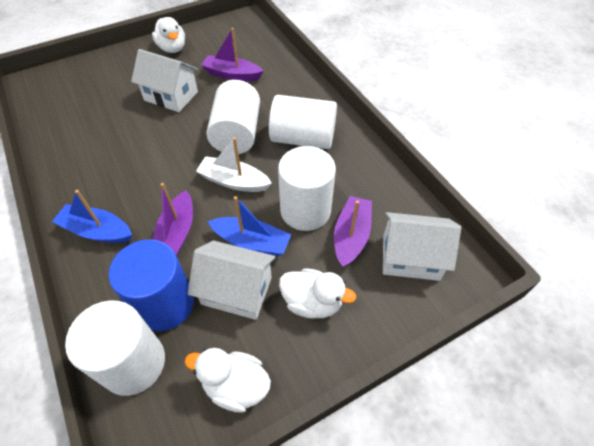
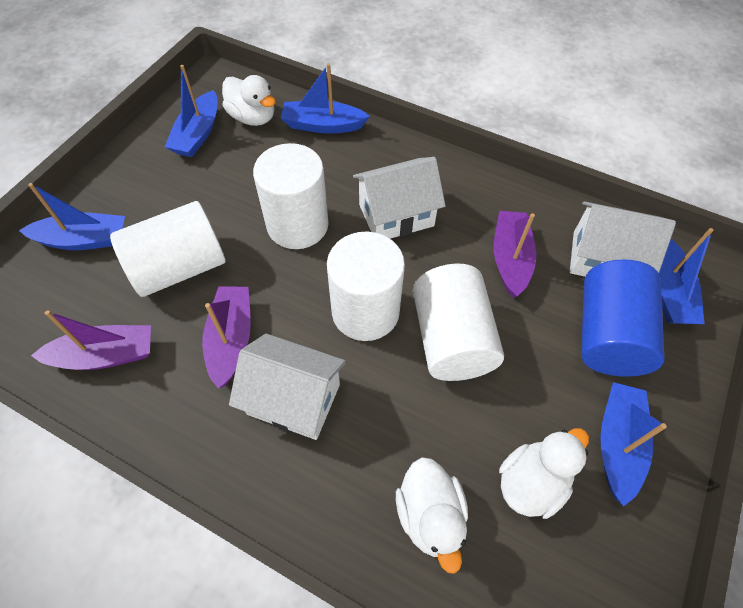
blue boat: 2 -> 5
white boat: 1 -> 0

